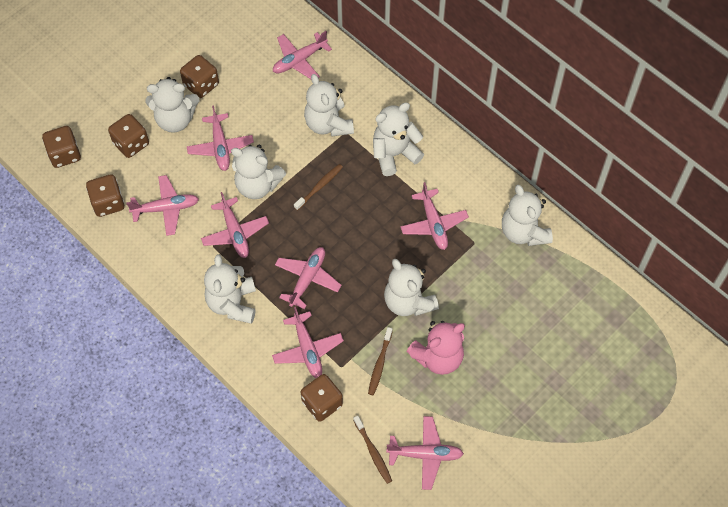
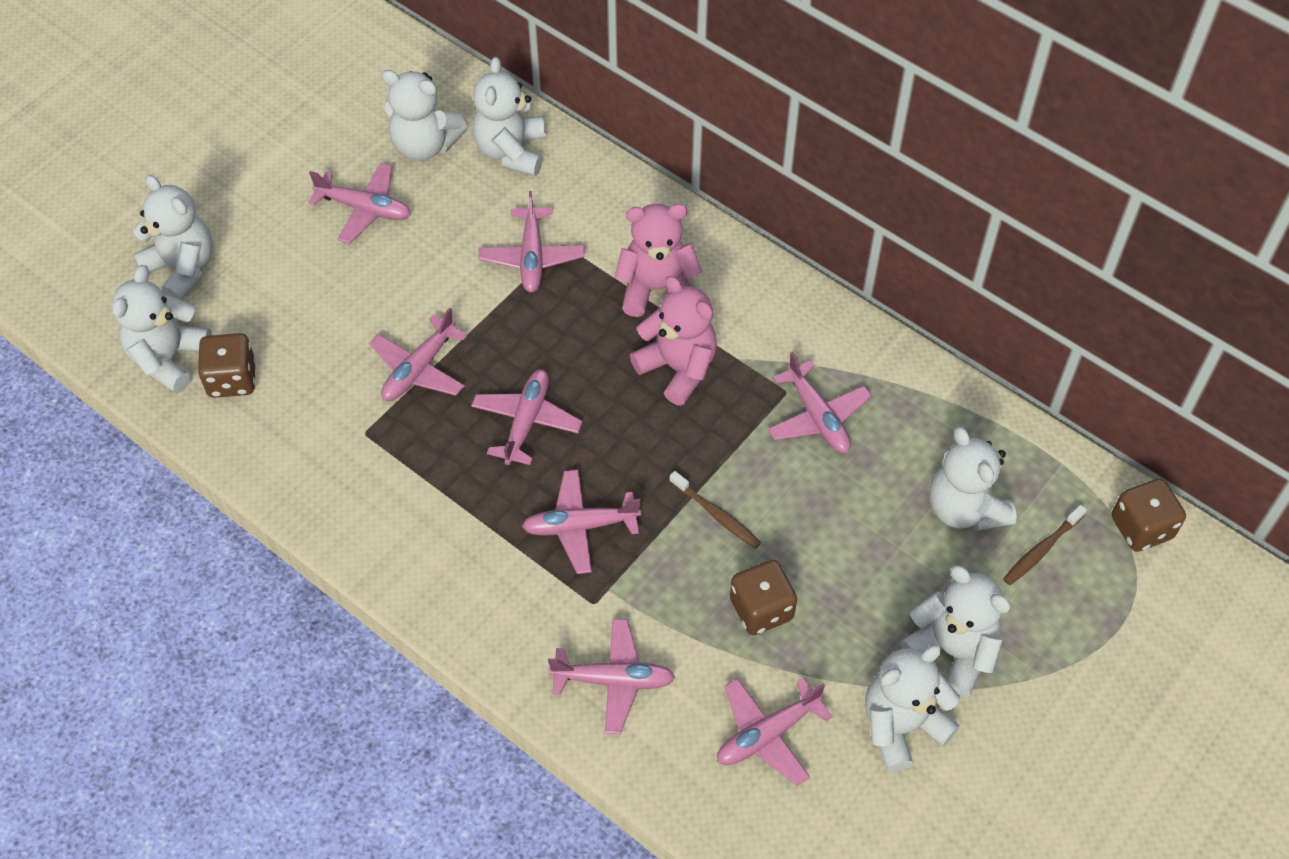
brown dice: 5 -> 3
brown toothbrush: 3 -> 2
pink teddy bear: 1 -> 2

